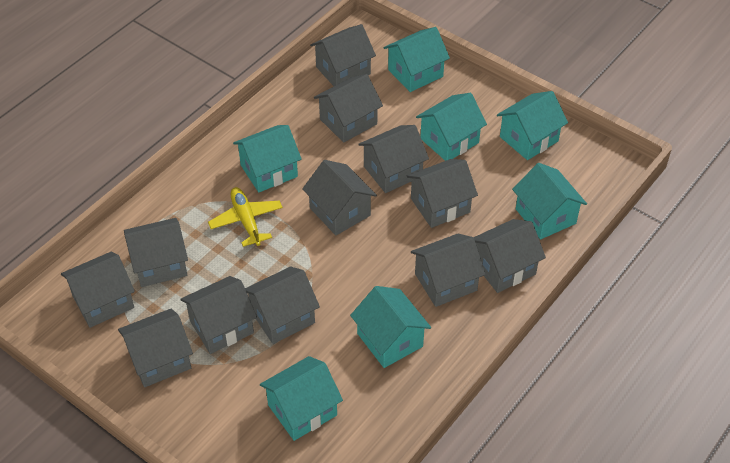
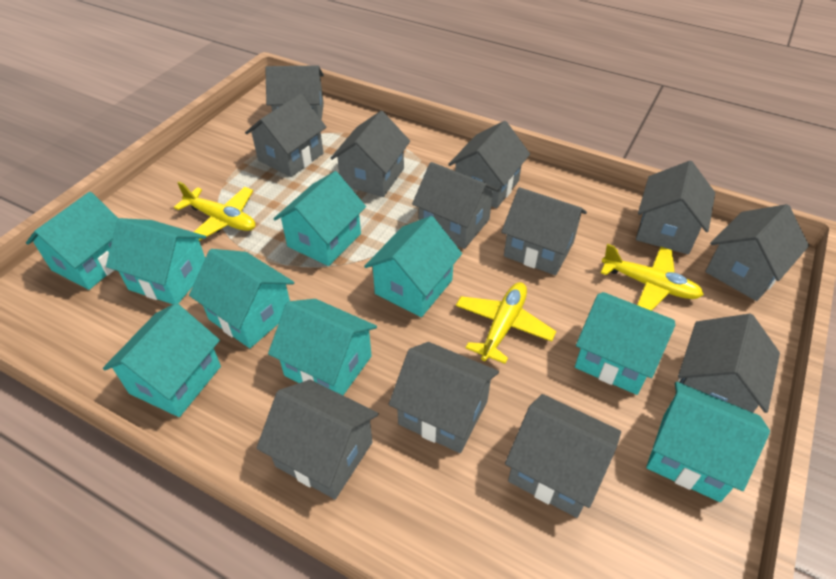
turquoise house: 7 -> 9
yellow plane: 1 -> 3

